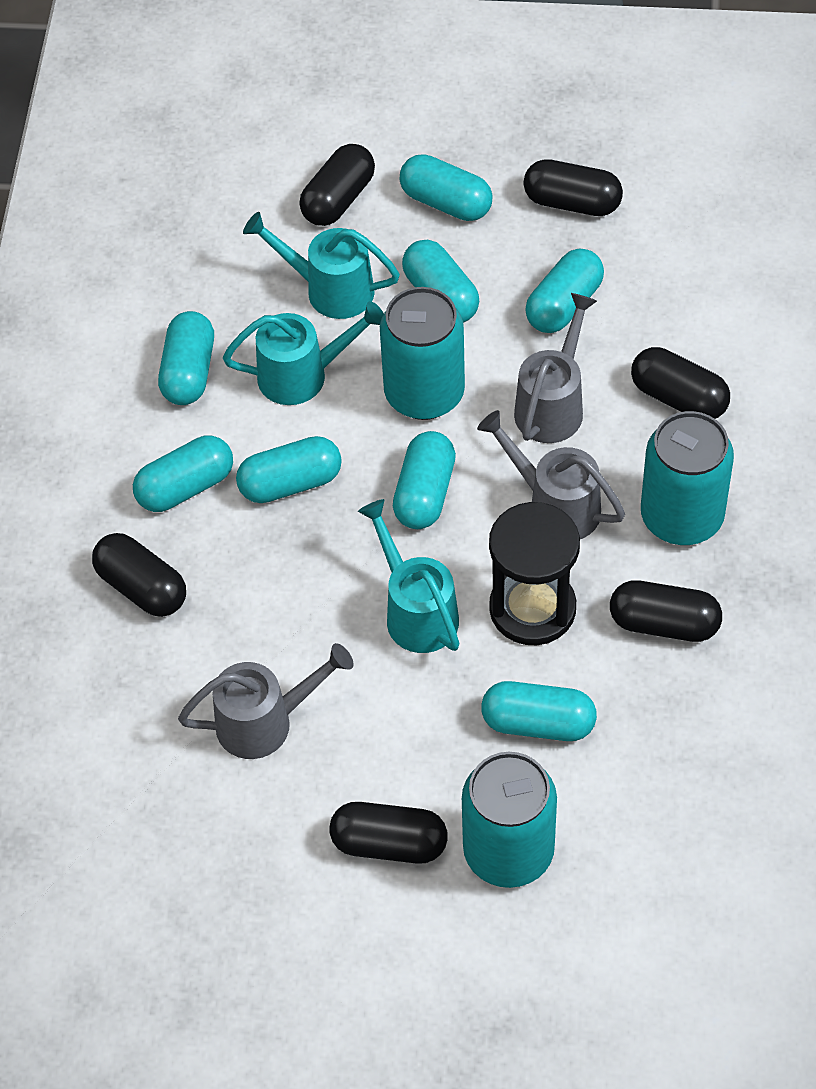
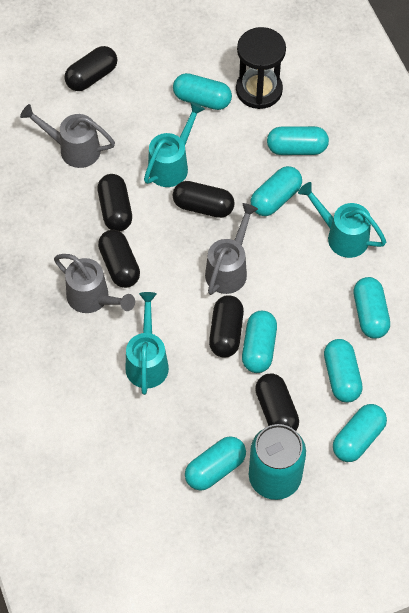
turquoise can: 3 -> 1

